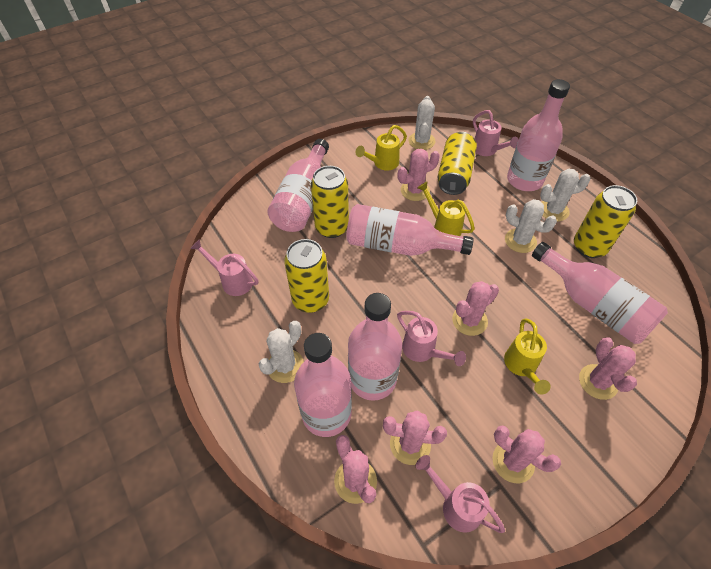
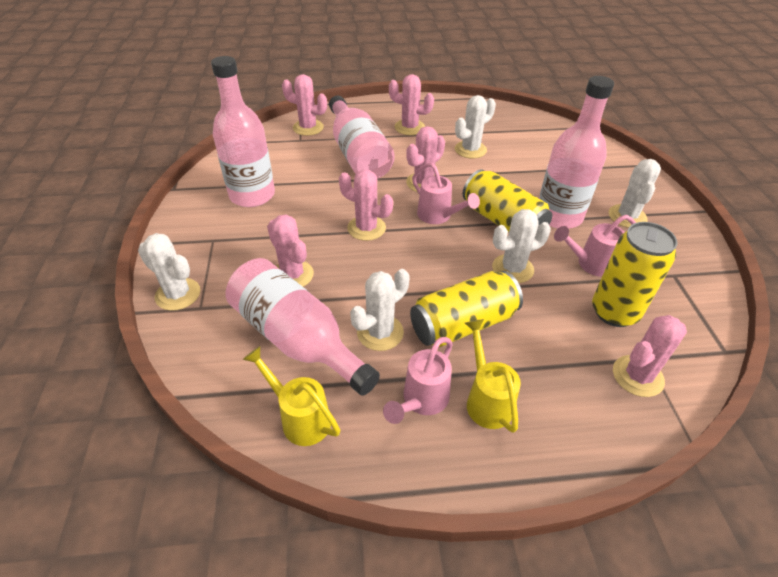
pink bottle: 6 -> 4
pink watering can: 4 -> 3
white cactus: 4 -> 5
yellow can: 4 -> 3
yellow watering can: 3 -> 2

